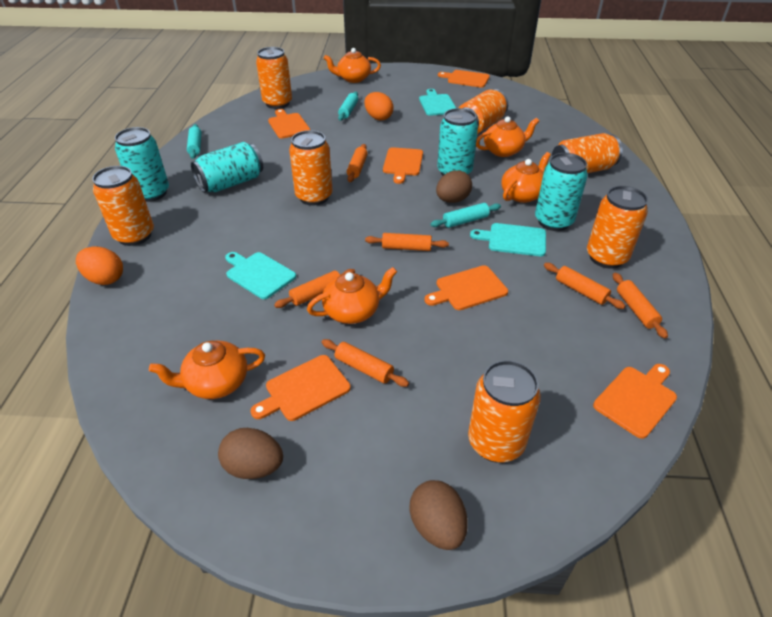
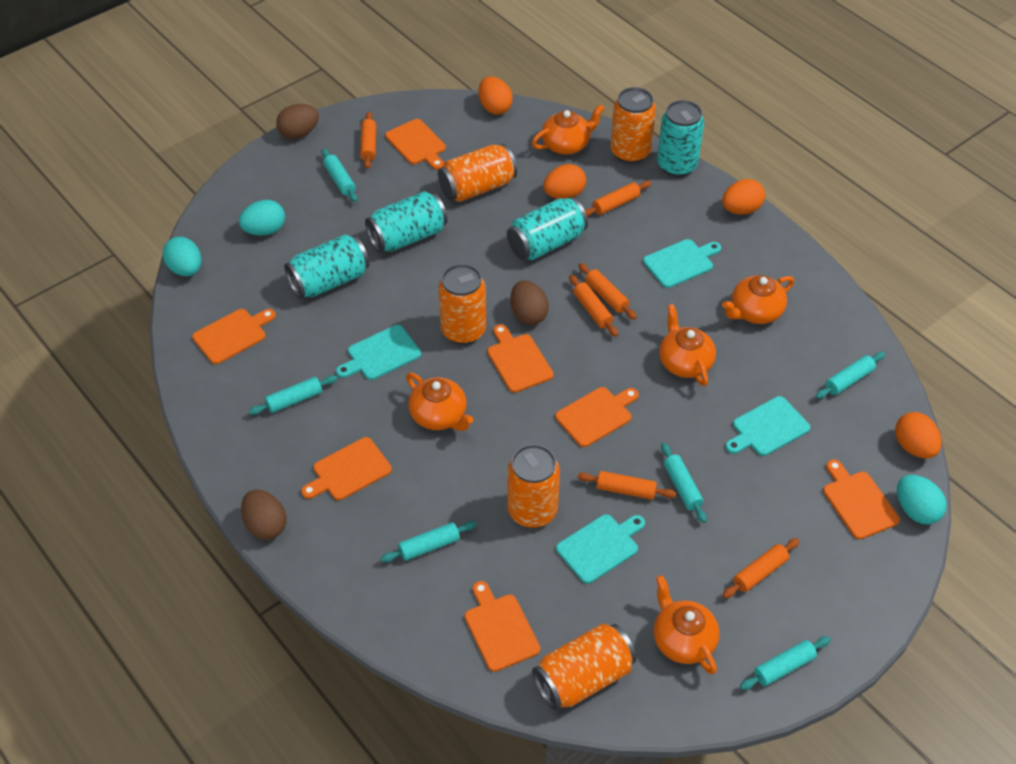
orange can: 7 -> 5
orange cutting board: 6 -> 7
orange egg: 2 -> 4
turquoise cutting board: 3 -> 4
turquoise egg: 0 -> 3
turquoise rolling pin: 3 -> 6

